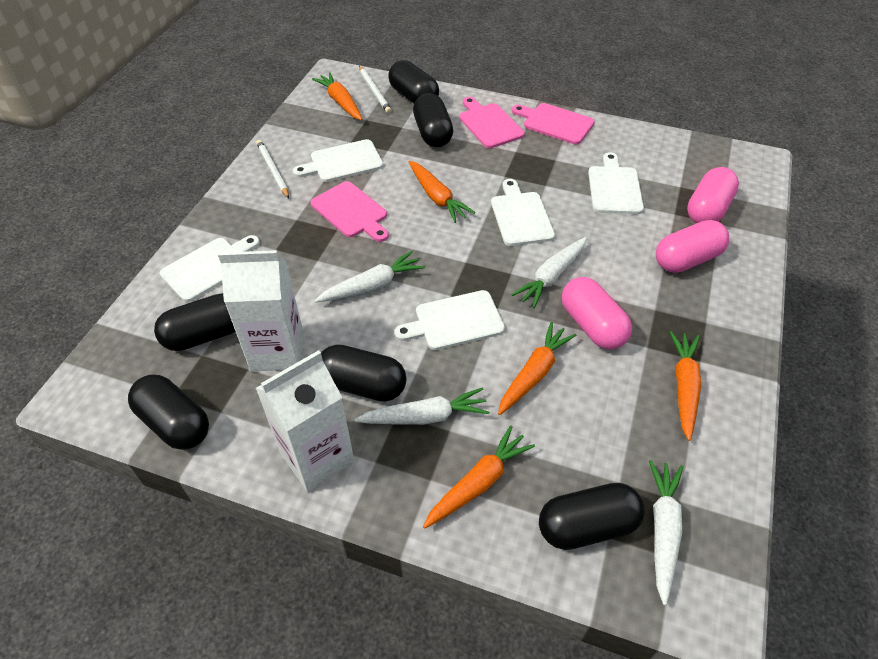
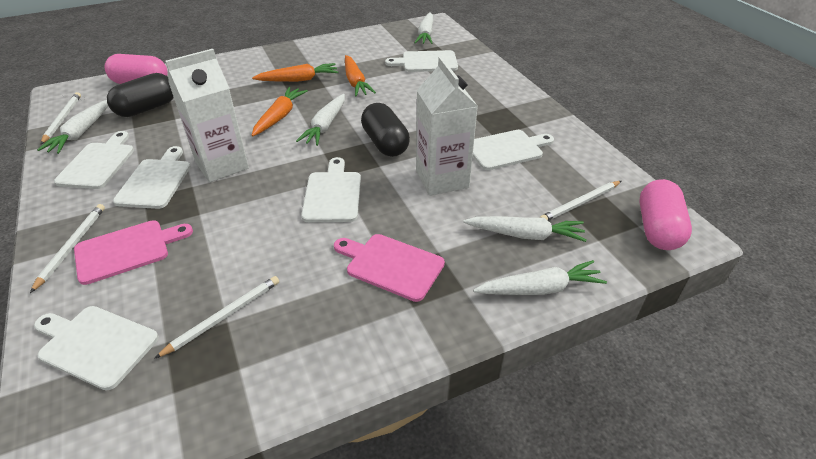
black capsule: 6 -> 2
orange carrot: 5 -> 3
pink capsule: 3 -> 2
pink cutting board: 3 -> 2
white carrot: 4 -> 5
white cutting board: 5 -> 6
white pencil: 2 -> 4

